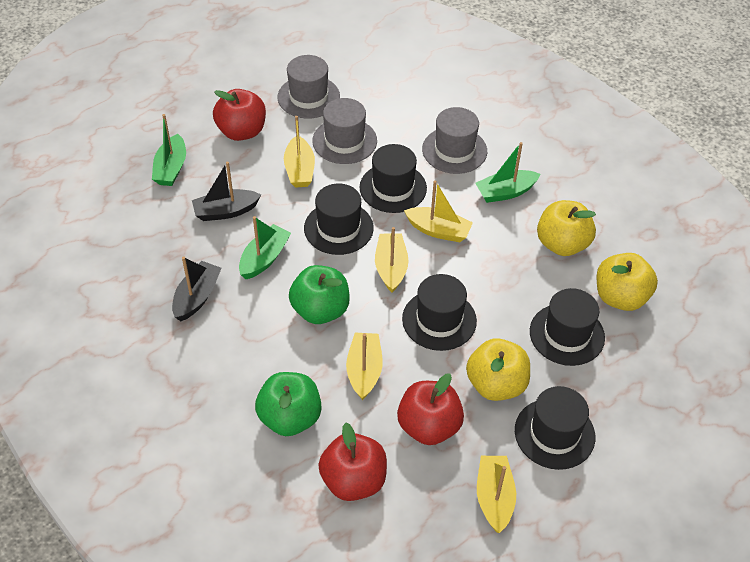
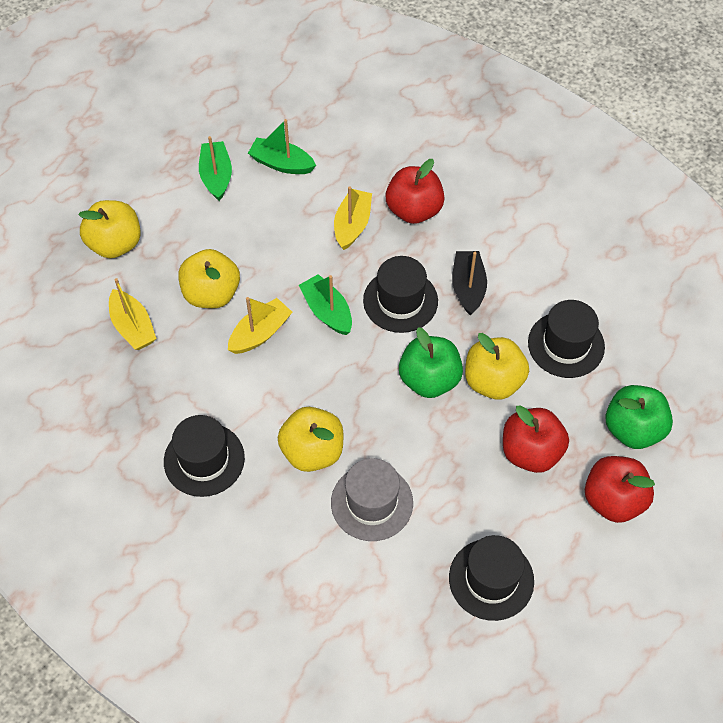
black boat: 2 -> 1
black hat: 5 -> 4
grey hat: 3 -> 1
yellow apple: 3 -> 4
yellow boat: 5 -> 3

